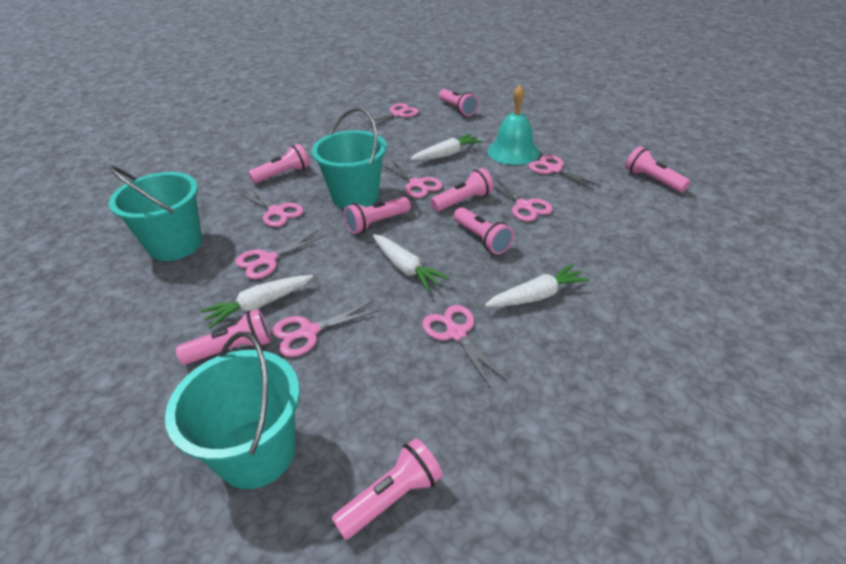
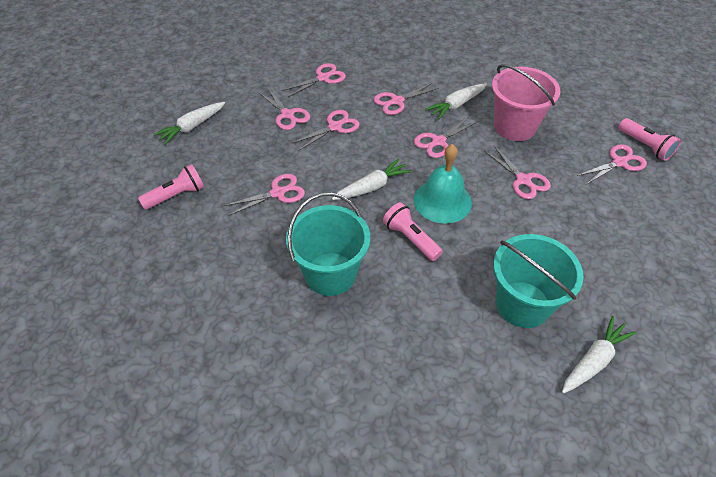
pink bucket: 0 -> 1
pink flashlight: 8 -> 3
turquoise bucket: 3 -> 2

